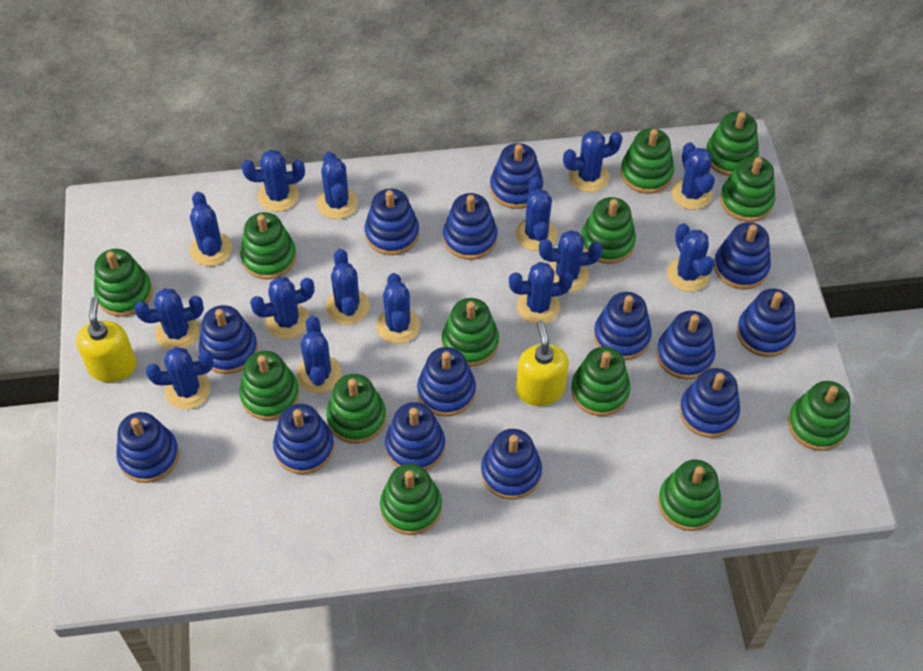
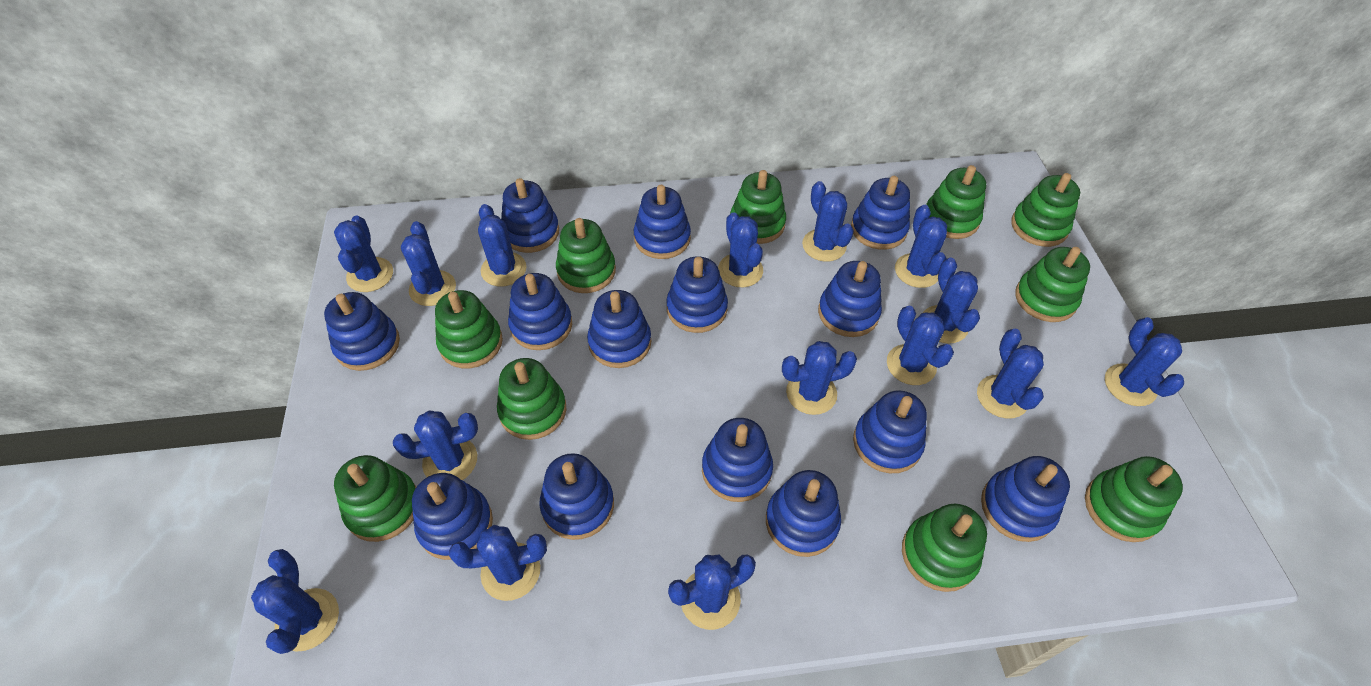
green stacking toy: 13 -> 10
yellow soap dispenser: 2 -> 0

